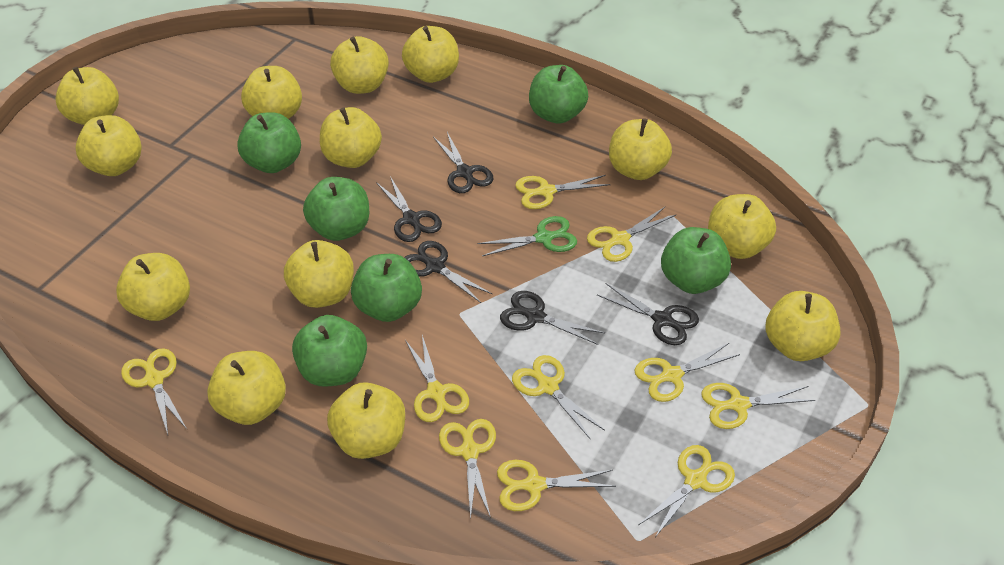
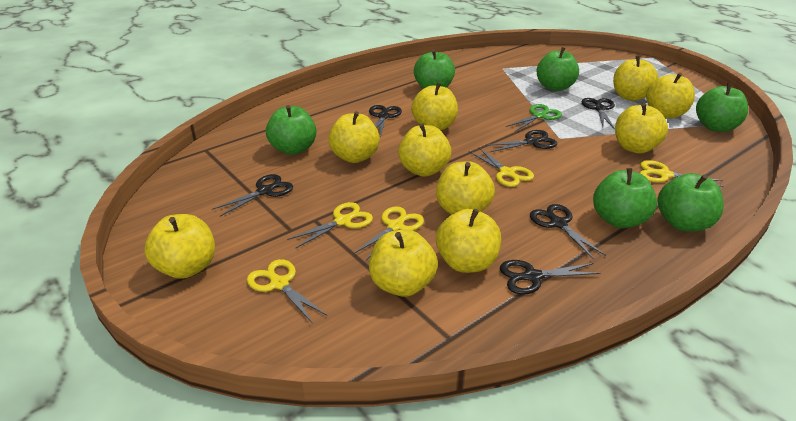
black scissors: 5 -> 6
yellow apple: 13 -> 10
yellow scissors: 10 -> 5

